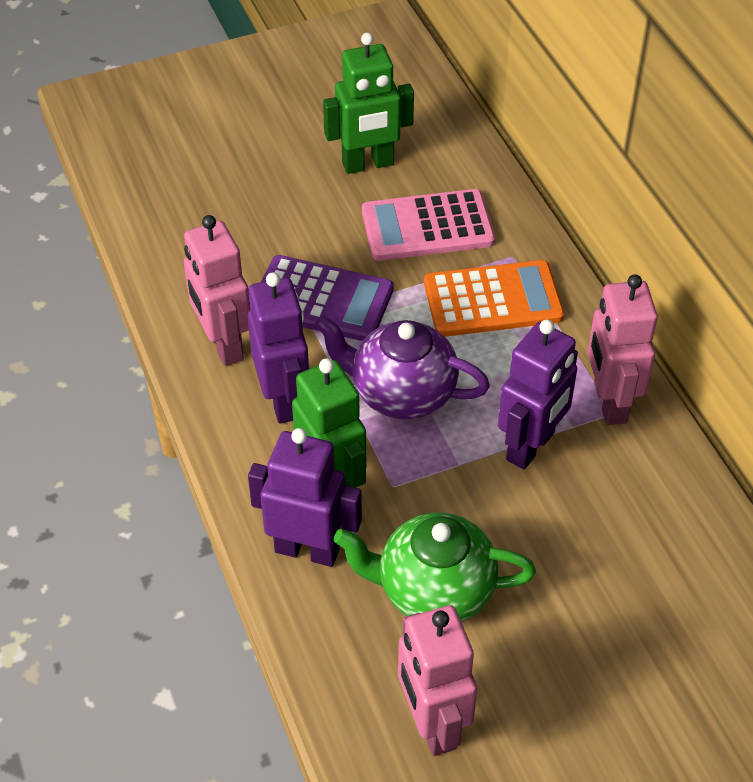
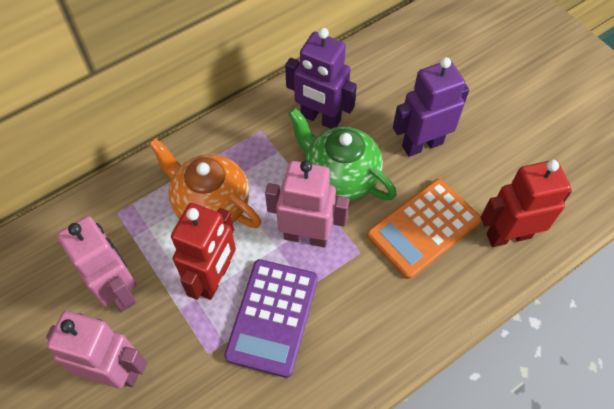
green robot: 2 -> 0
orange teapot: 0 -> 1
pink calculator: 1 -> 0
purple robot: 3 -> 2
purple teapot: 1 -> 0
red robot: 0 -> 2

